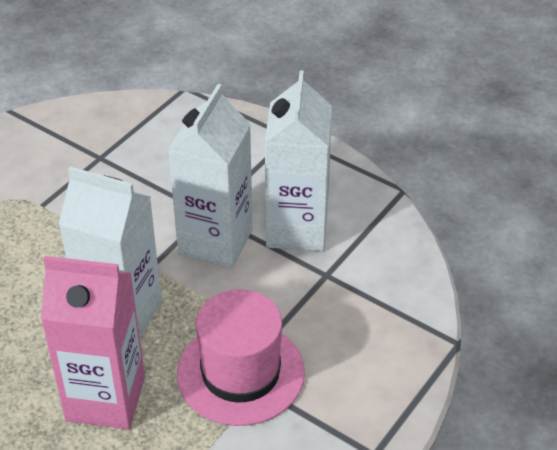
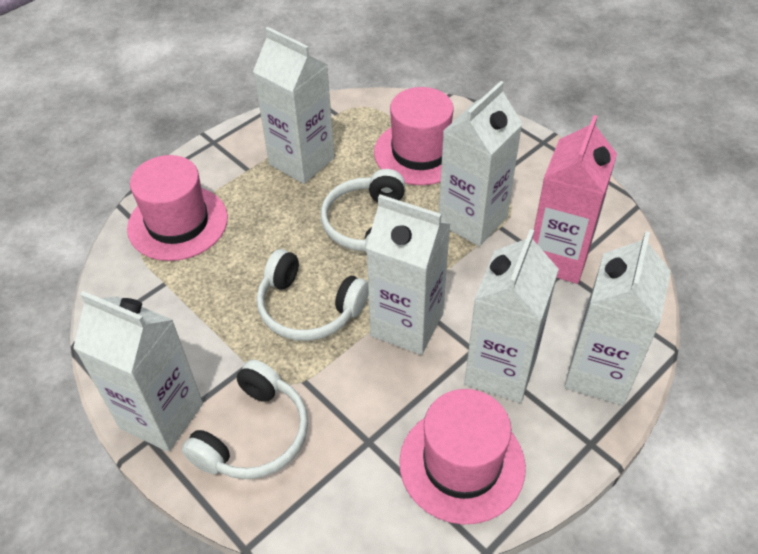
pink hat: 1 -> 3
white carton: 3 -> 6
white headphones: 0 -> 3

